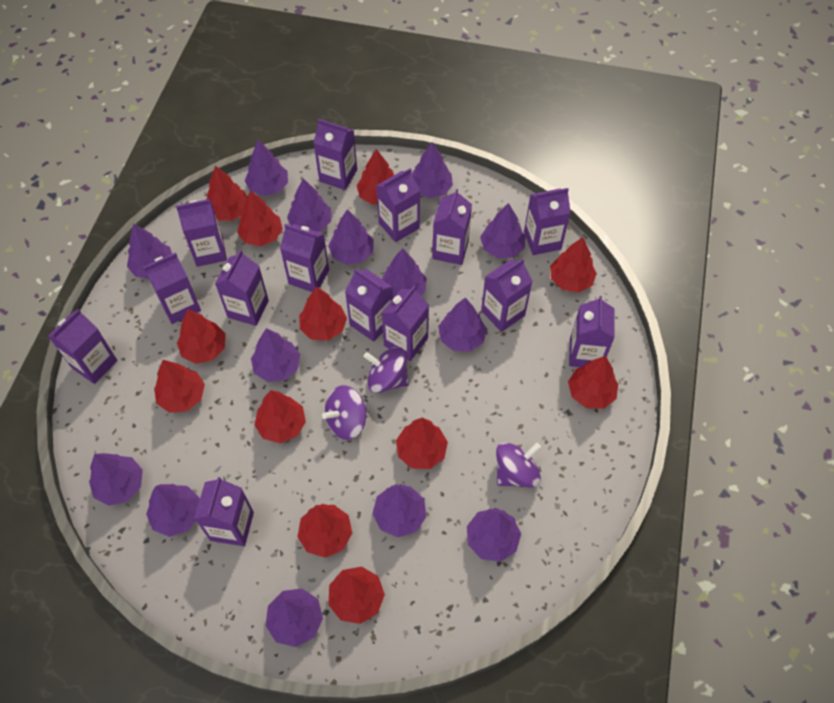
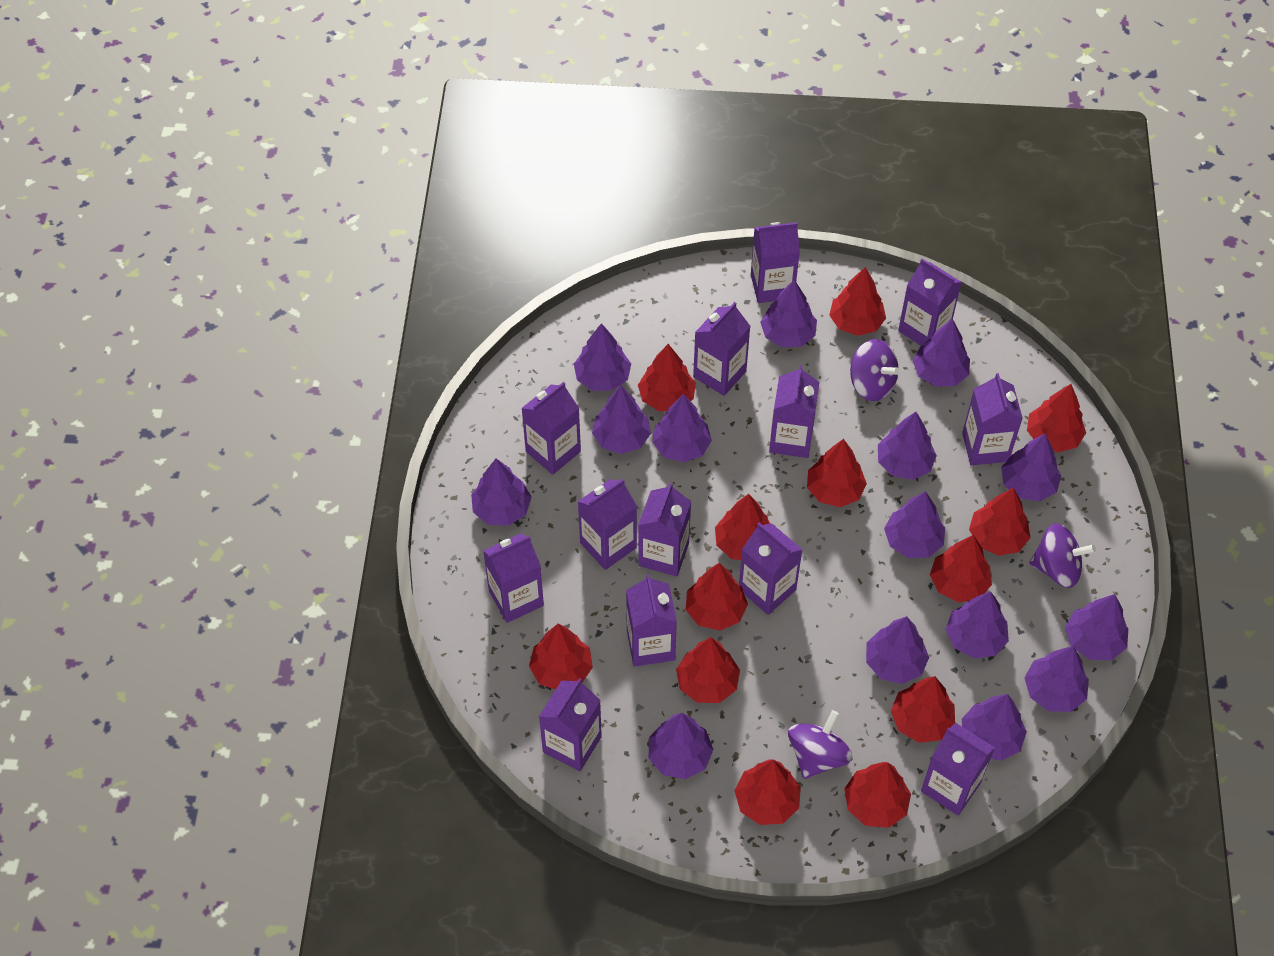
purple carton: 14 -> 13
purple tree: 14 -> 15
red tree: 12 -> 13

